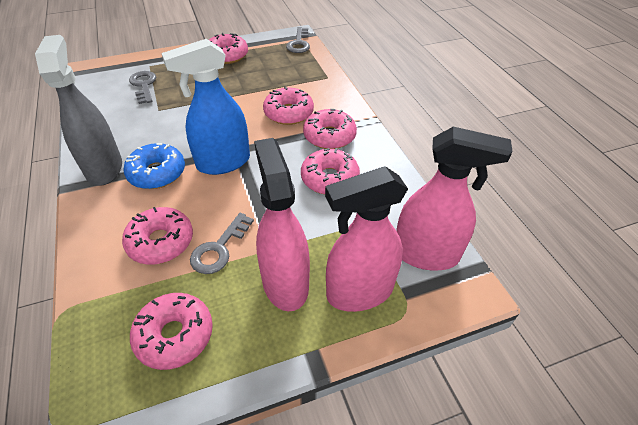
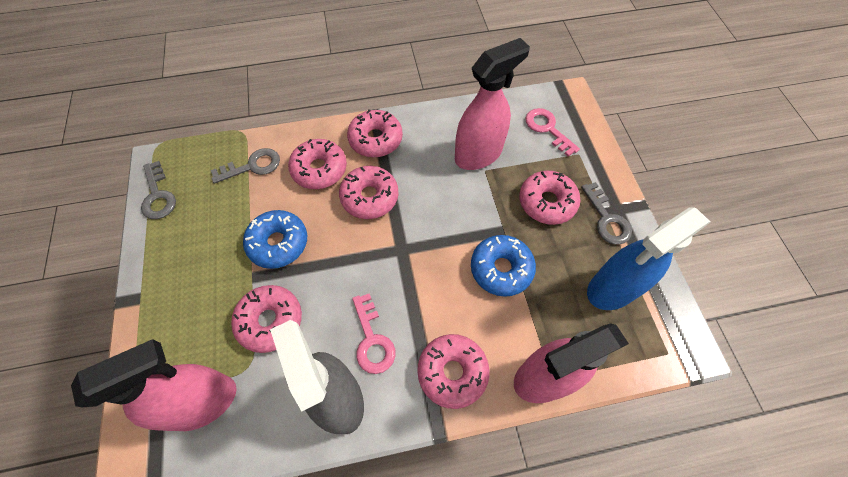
blue donut: 1 -> 2
pink key: 0 -> 2

